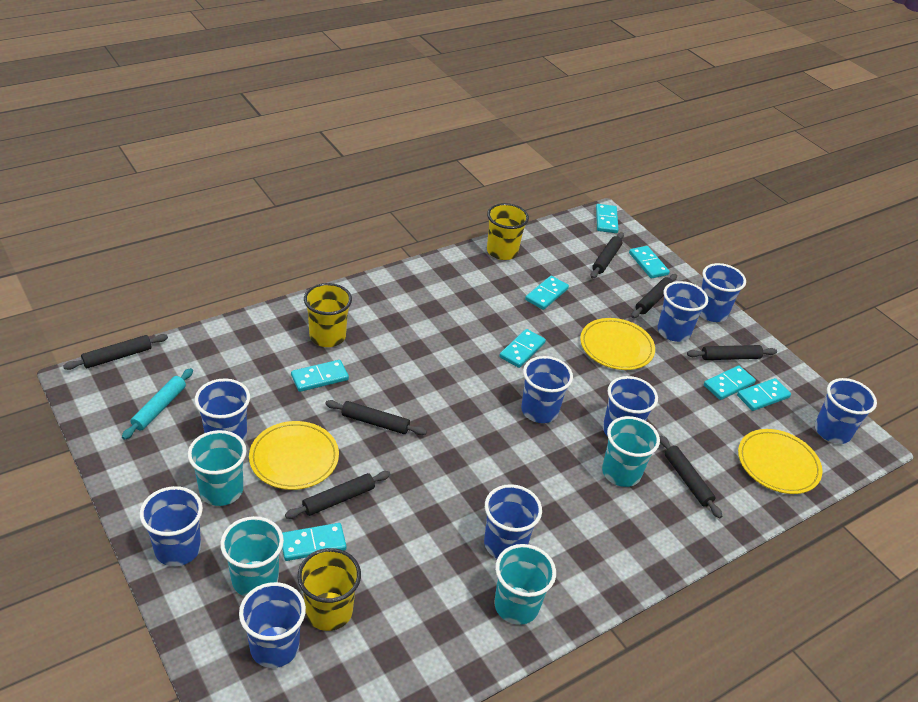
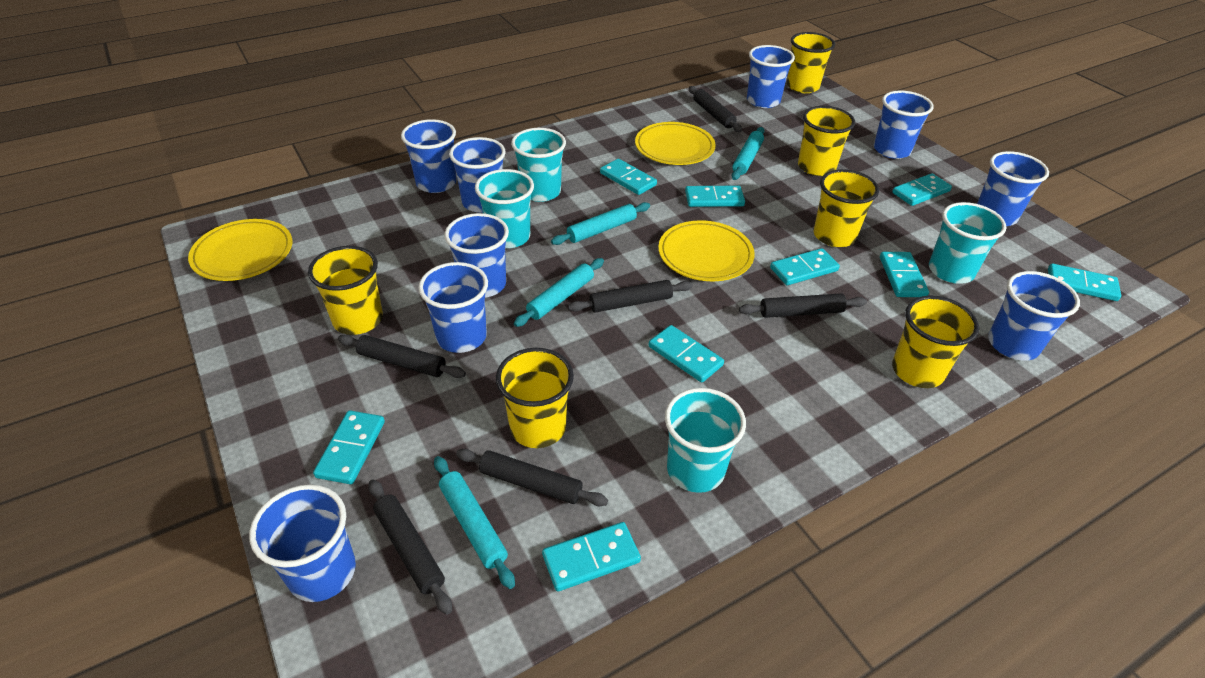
black rolling pin: 7 -> 6
turquoise domino: 8 -> 9
turquoise rolling pin: 1 -> 4
yellow cup: 3 -> 6

